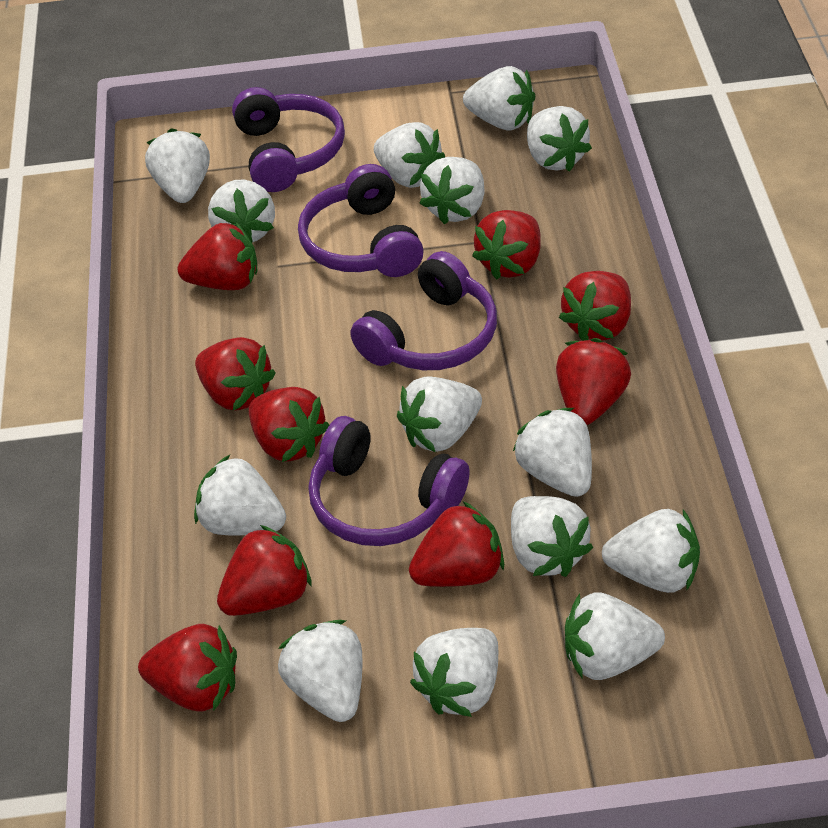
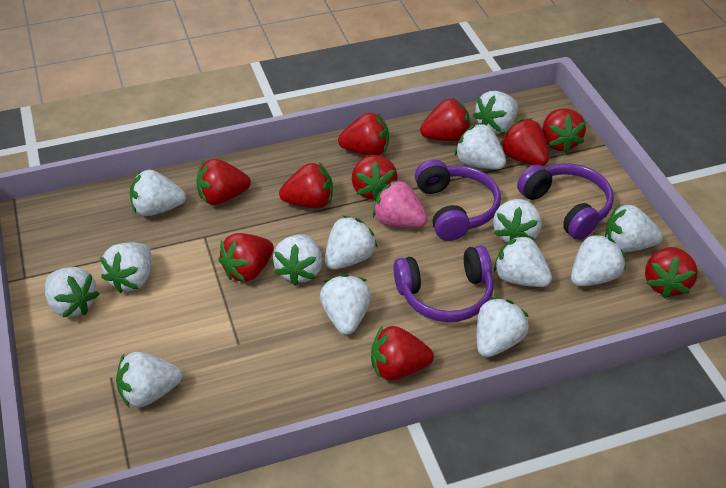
pink strawberry: 0 -> 1
purple headphones: 4 -> 3
red strawberry: 9 -> 10

